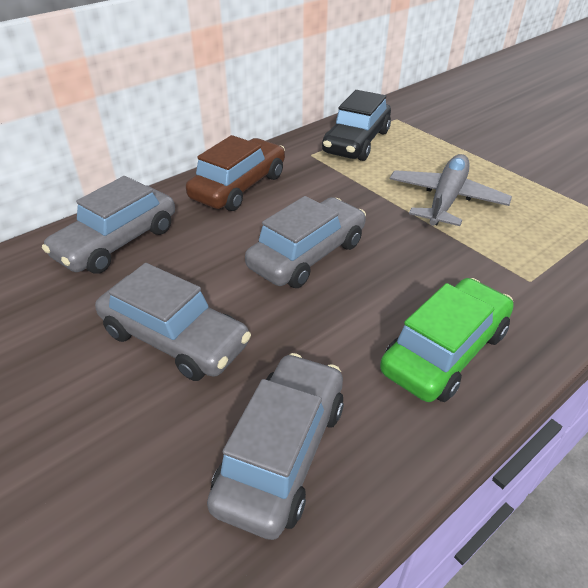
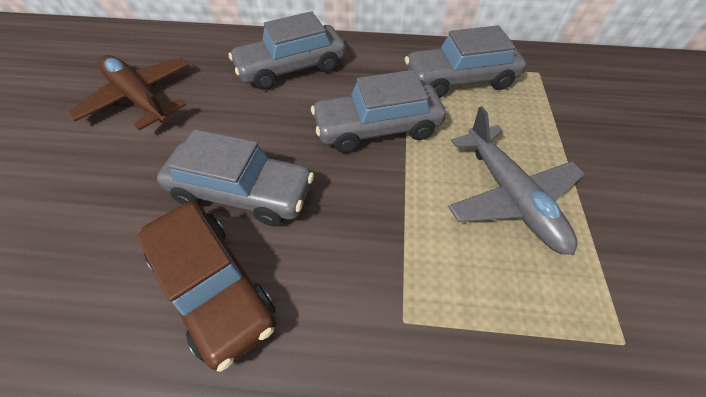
black car: 1 -> 0
brown plane: 0 -> 1
green car: 1 -> 0

